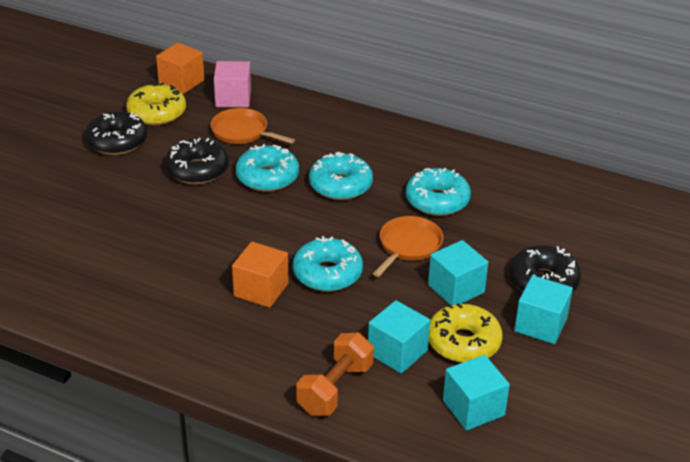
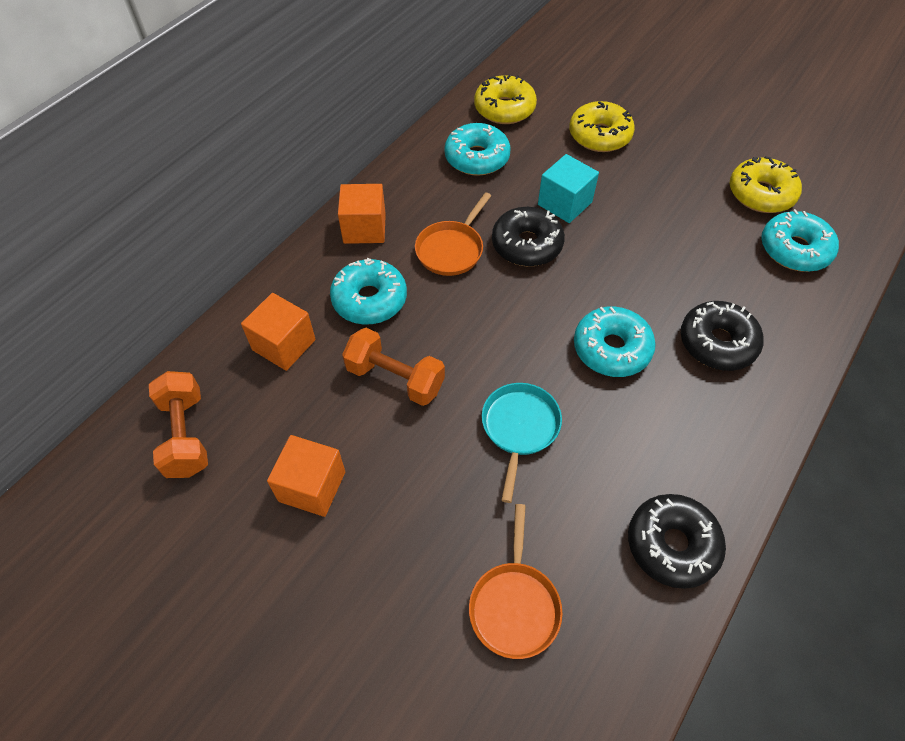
orange cube: 2 -> 3
orange dumbbell: 1 -> 2
pink cube: 1 -> 0
turquoise cube: 4 -> 1
turquoise pan: 0 -> 1
yellow donut: 2 -> 3

